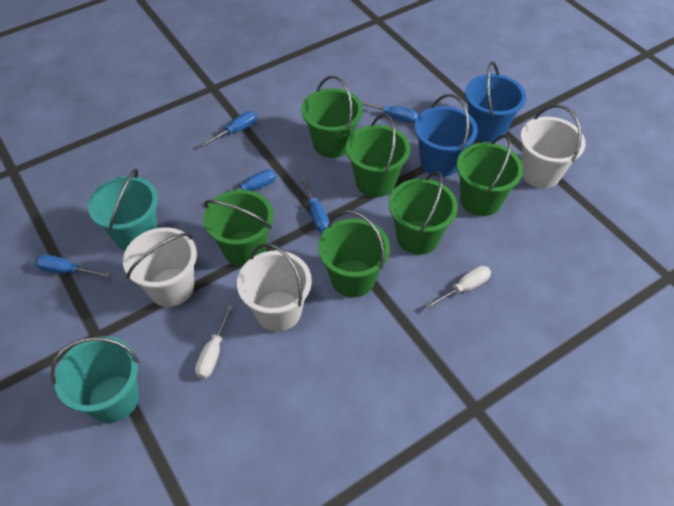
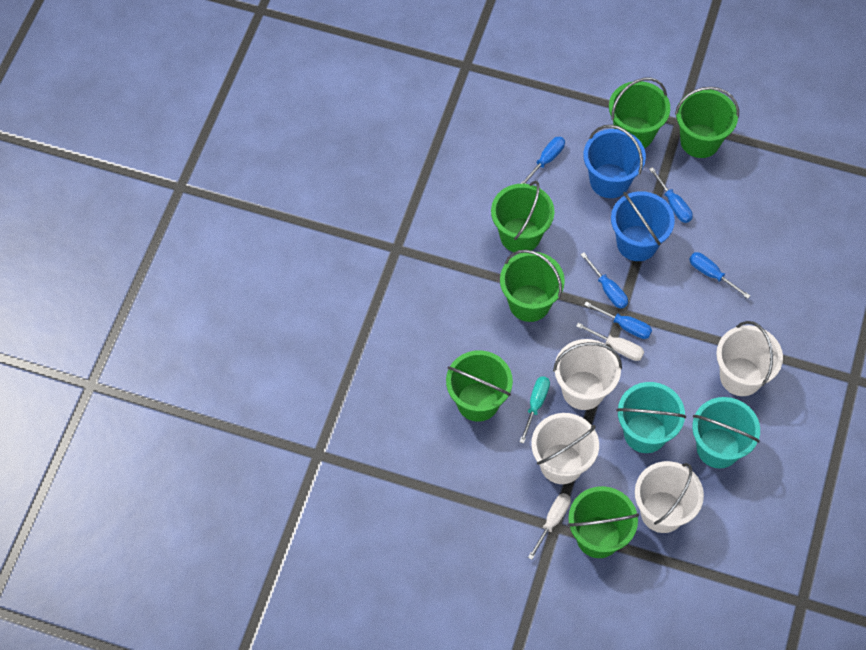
turquoise screwdriver: 0 -> 1
white bucket: 3 -> 4

